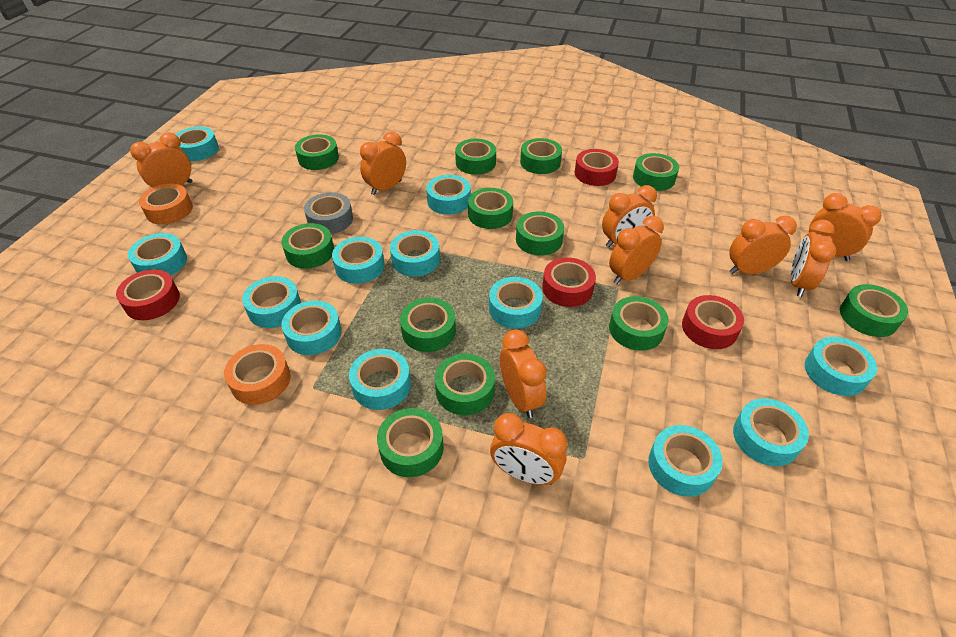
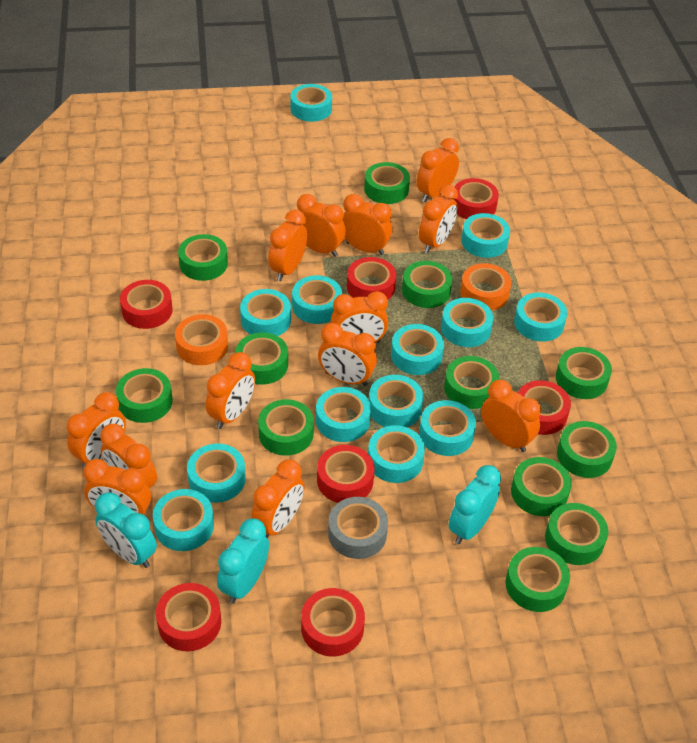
orange clock: 9 -> 13
red tape: 4 -> 7
turquoise clock: 0 -> 3
turquoise tape: 12 -> 13

